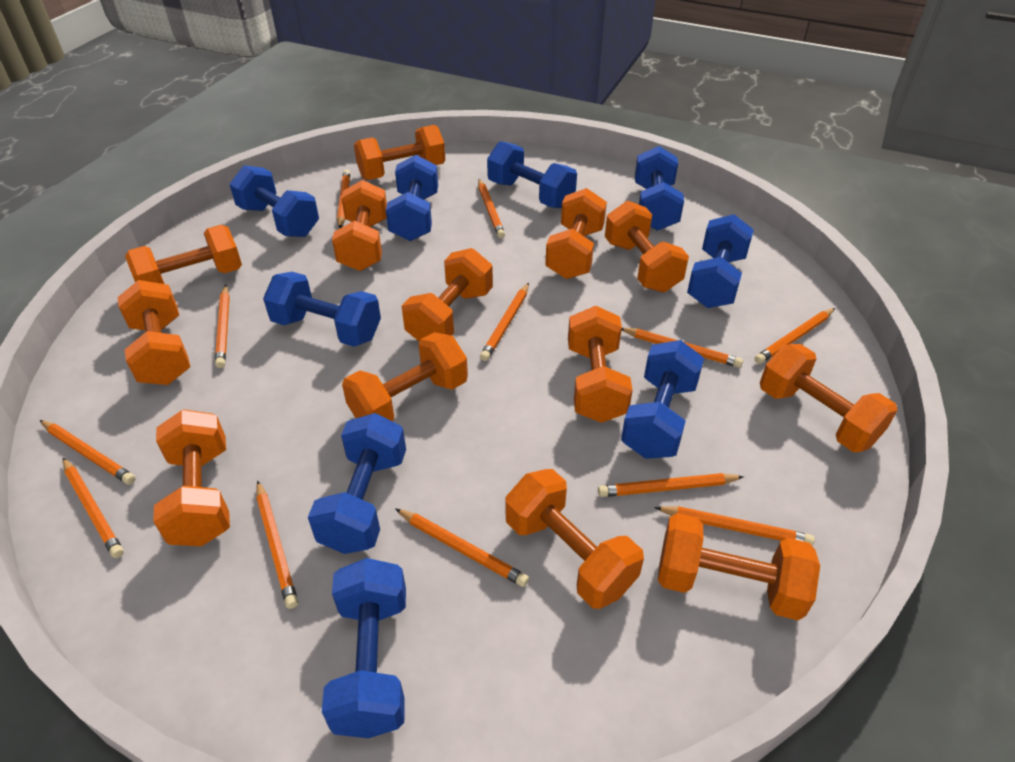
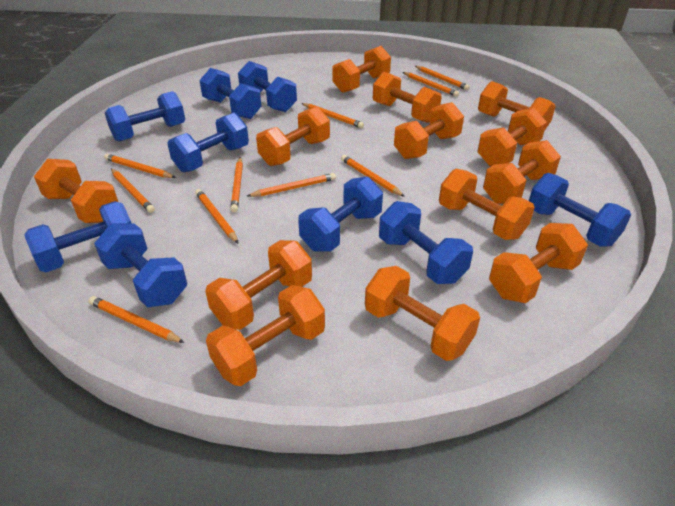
orange pencil: 12 -> 10

